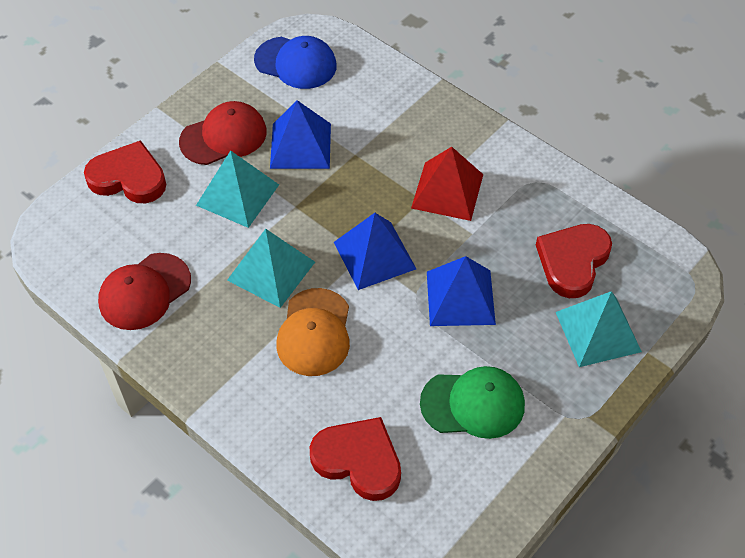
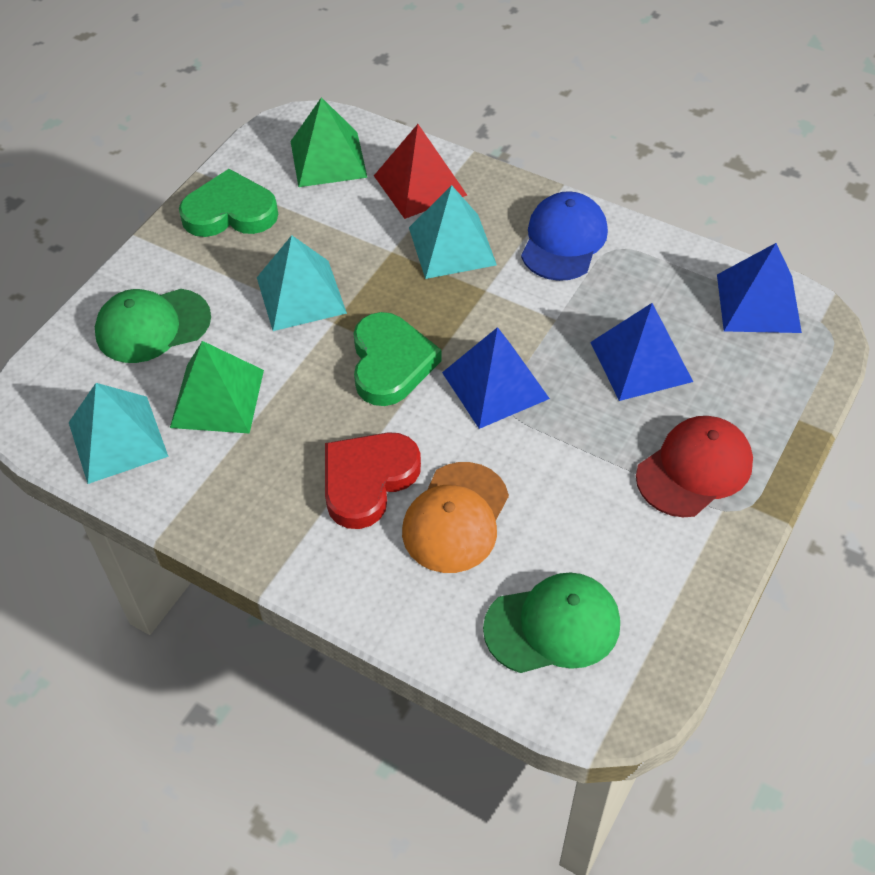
green cap: 1 -> 2
green heart: 0 -> 2
green pyramid: 0 -> 2
red cap: 2 -> 1
red heart: 3 -> 1

